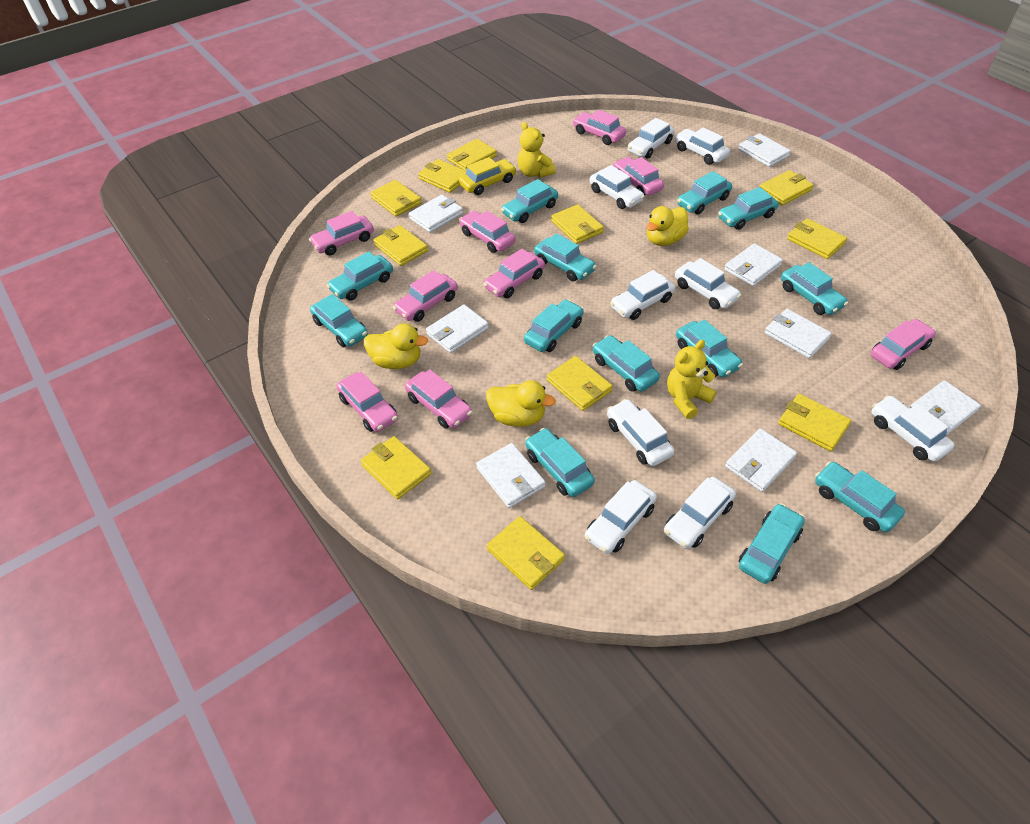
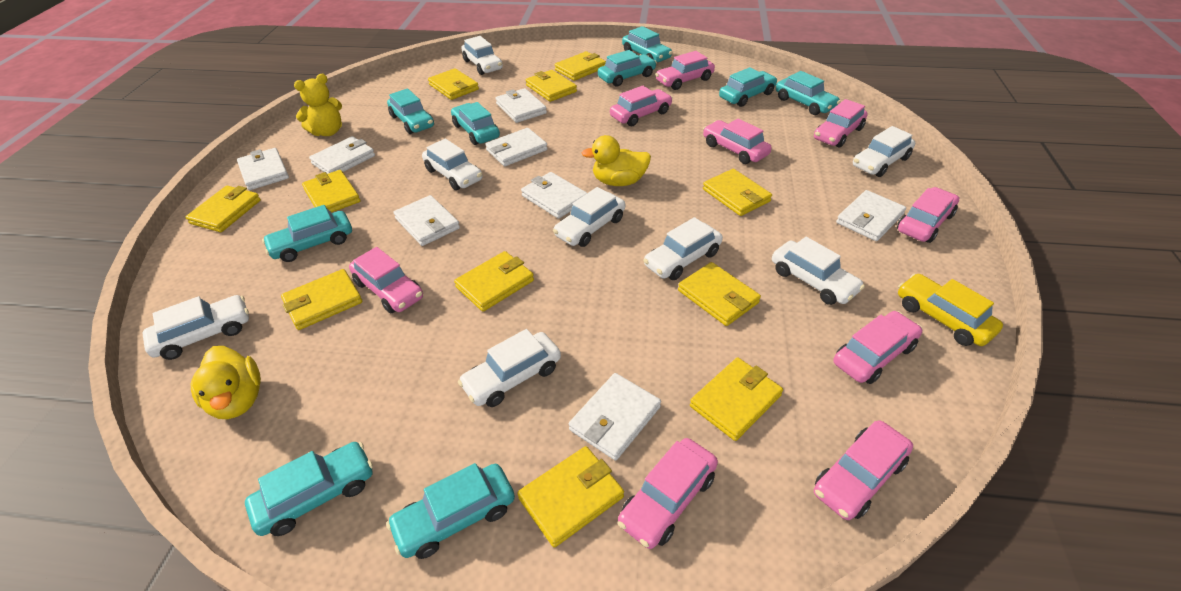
turquoise car: 13 -> 9
white car: 9 -> 8
yellow duck: 3 -> 2
yellow teddy bear: 2 -> 1

